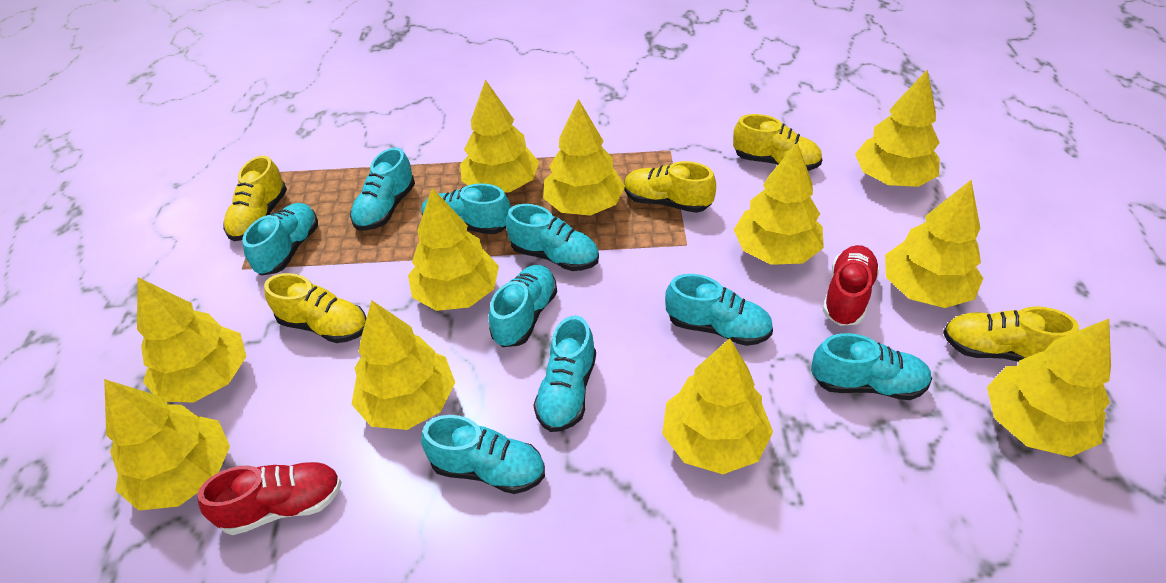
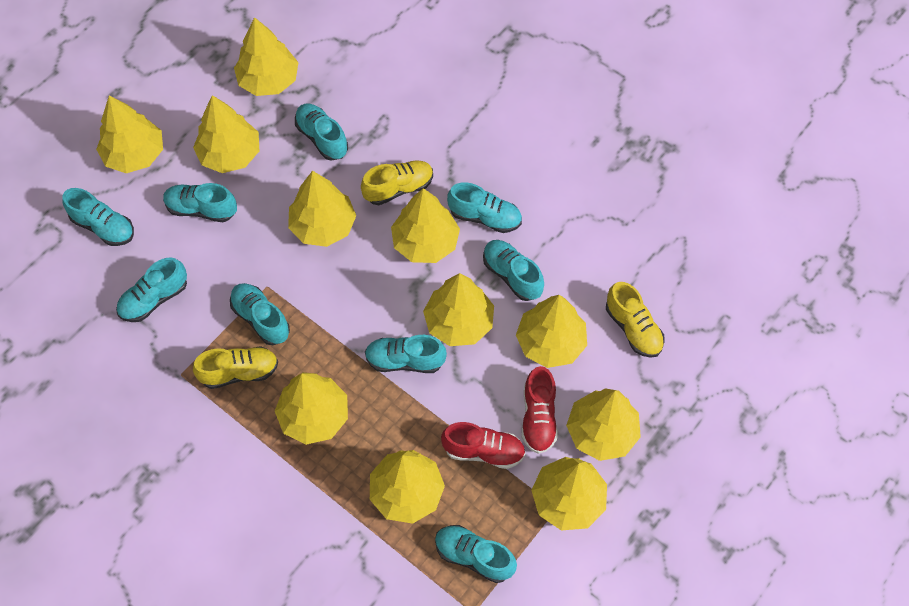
yellow shoe: 5 -> 3

